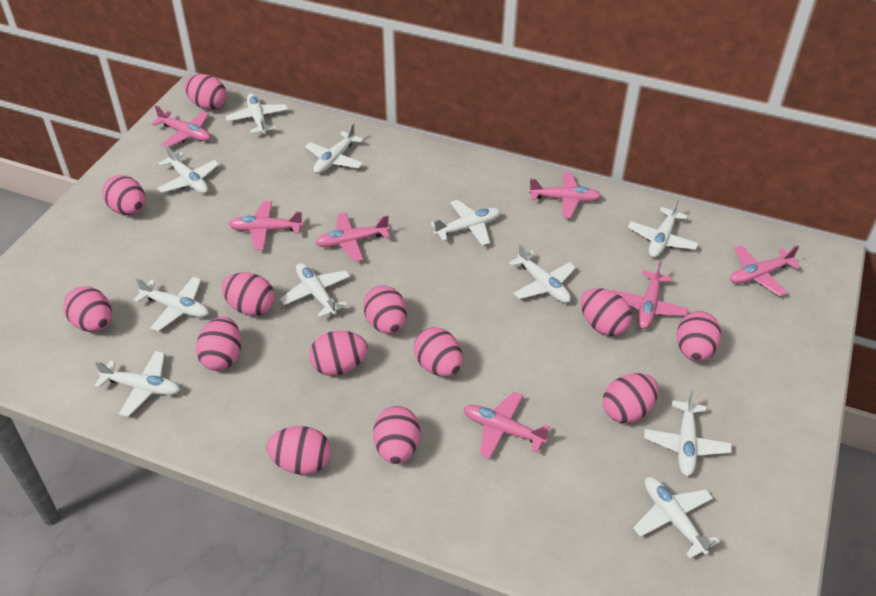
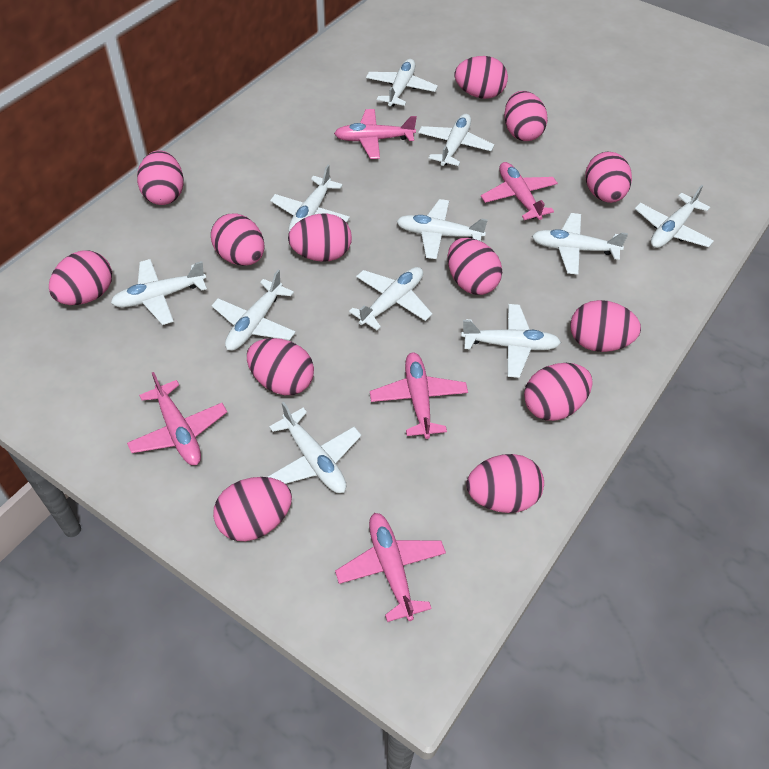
pink plane: 7 -> 5

